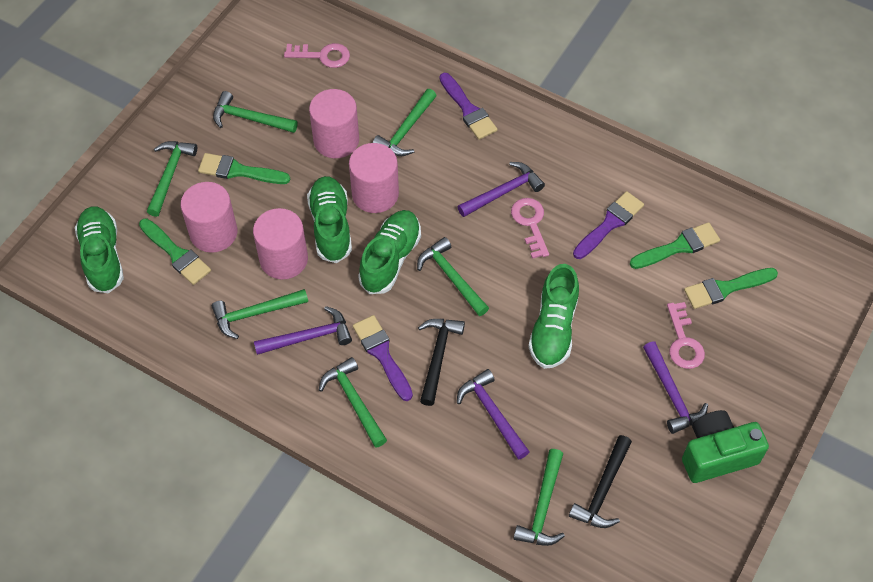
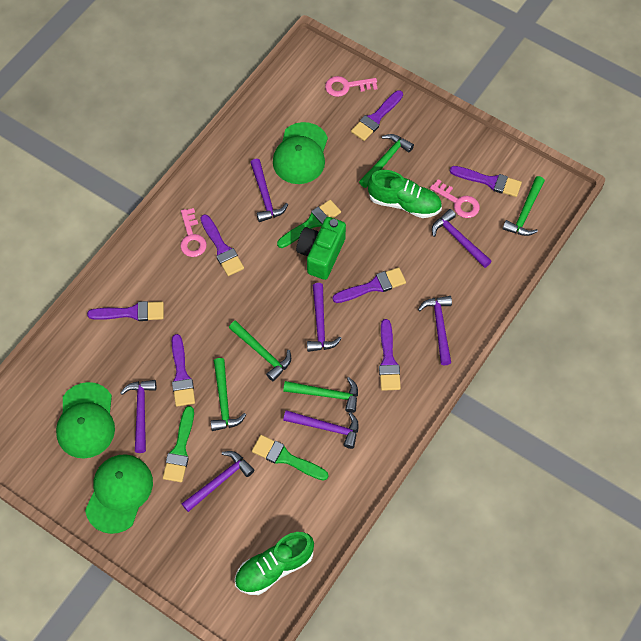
black hammer: 2 -> 0
green brush: 4 -> 3
green cap: 0 -> 3
green hammer: 7 -> 5
green shoe: 4 -> 2
pink cylinder: 4 -> 0
purple brush: 3 -> 7
purple hammer: 4 -> 7

